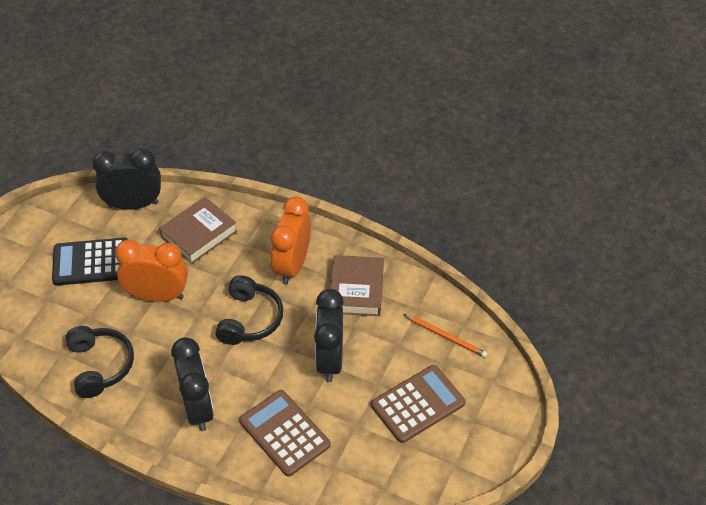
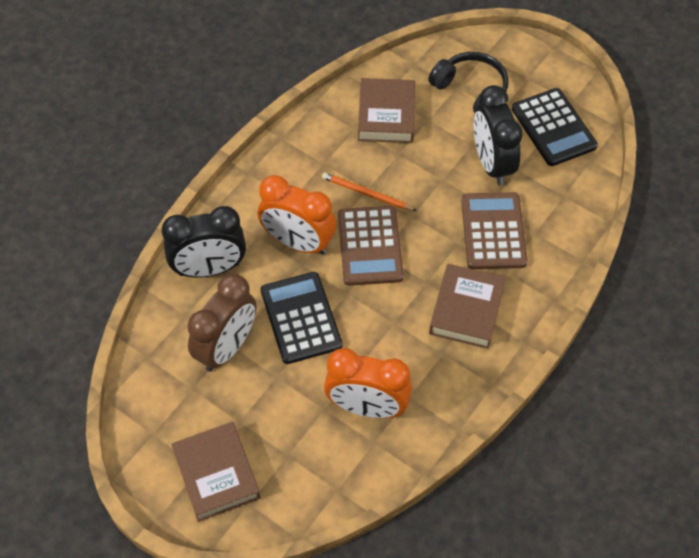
black calculator: 1 -> 2
black clock: 3 -> 2
black headphones: 2 -> 1
brown book: 2 -> 3
brown clock: 0 -> 1

